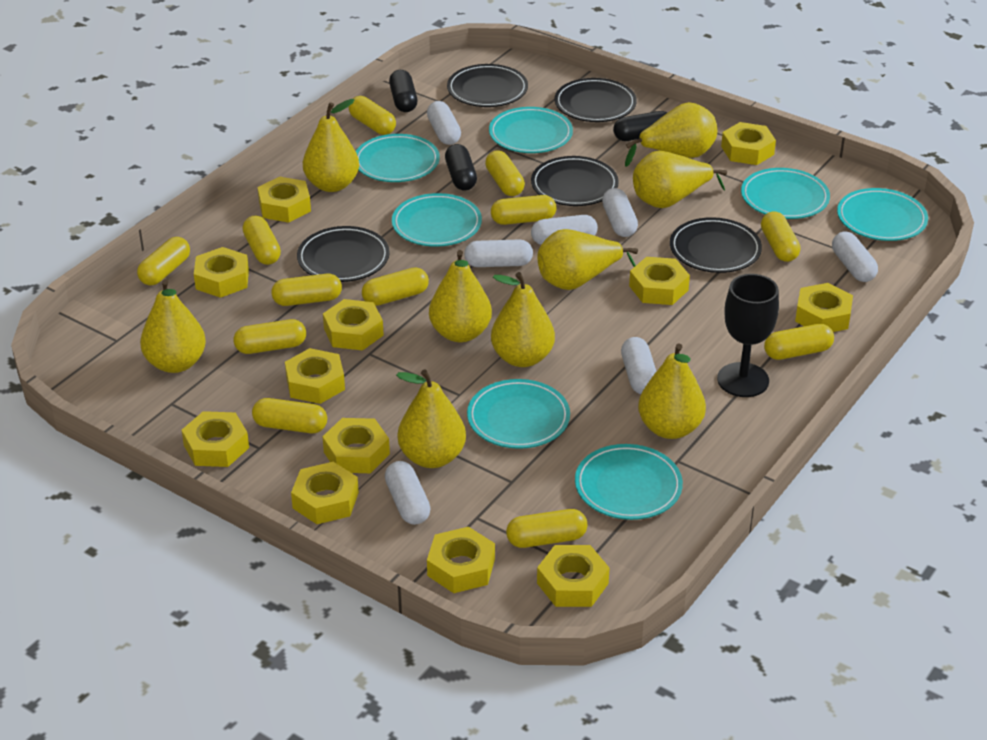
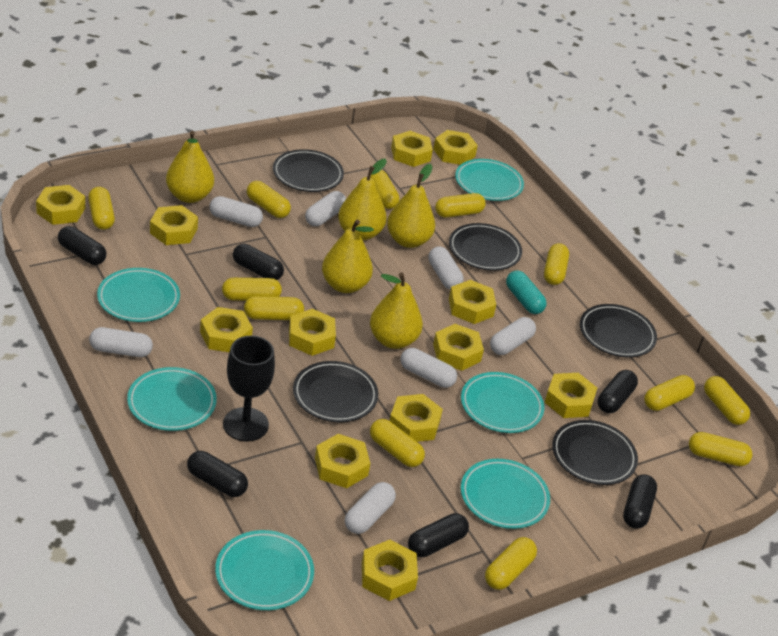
black capsule: 3 -> 6
turquoise capsule: 0 -> 1
turquoise plate: 7 -> 6
yellow pear: 9 -> 5

